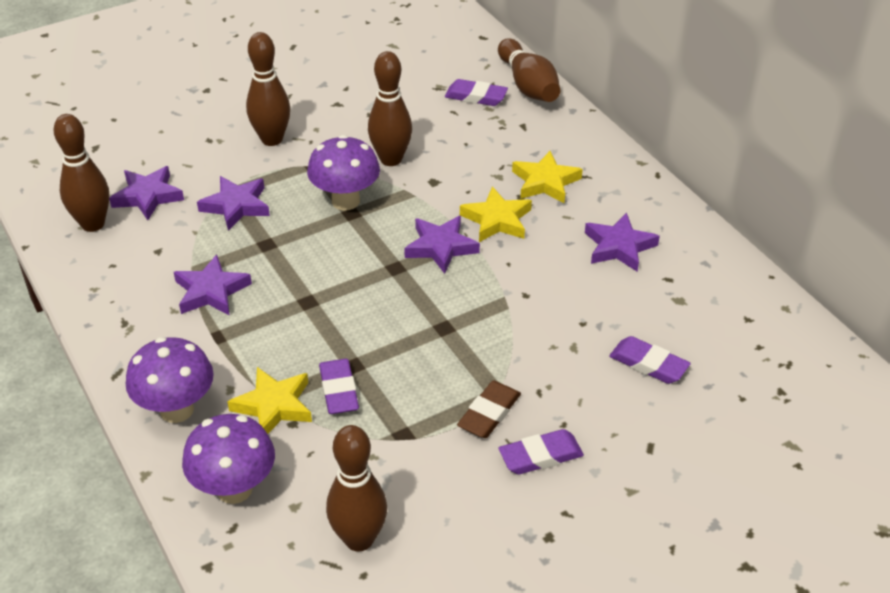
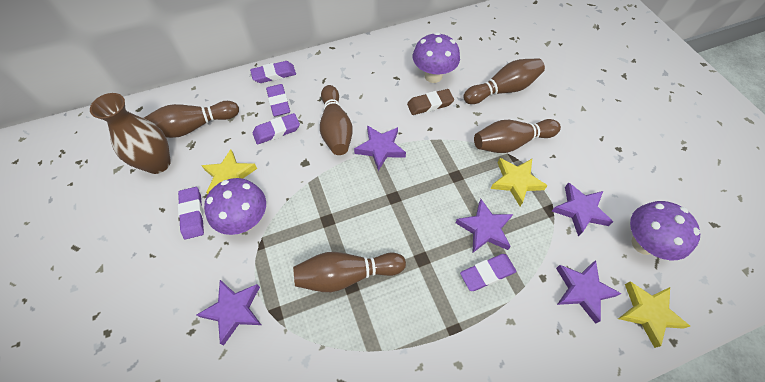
brown vase: 0 -> 1
purple eraser: 4 -> 5

